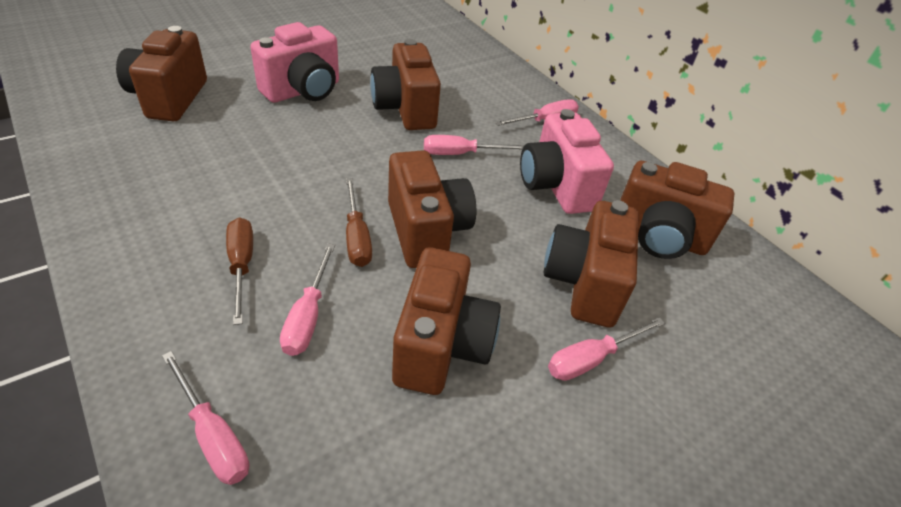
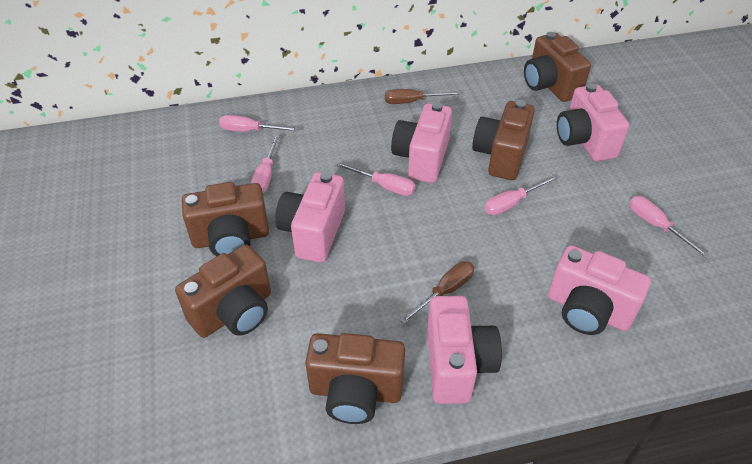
brown camera: 6 -> 5
pink camera: 2 -> 5

